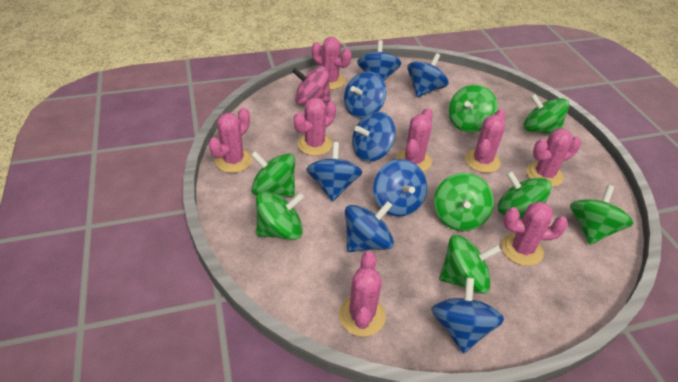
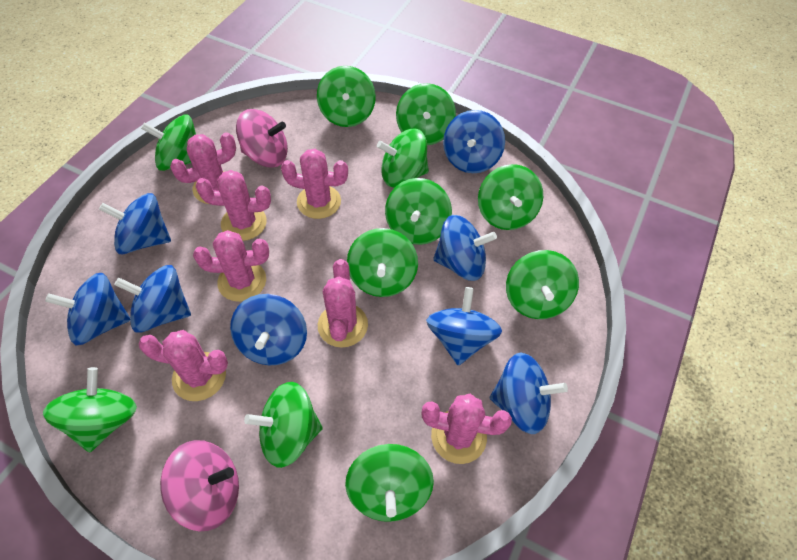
green spinning top: 8 -> 11
pink cactus: 8 -> 7
pink spinning top: 1 -> 2

